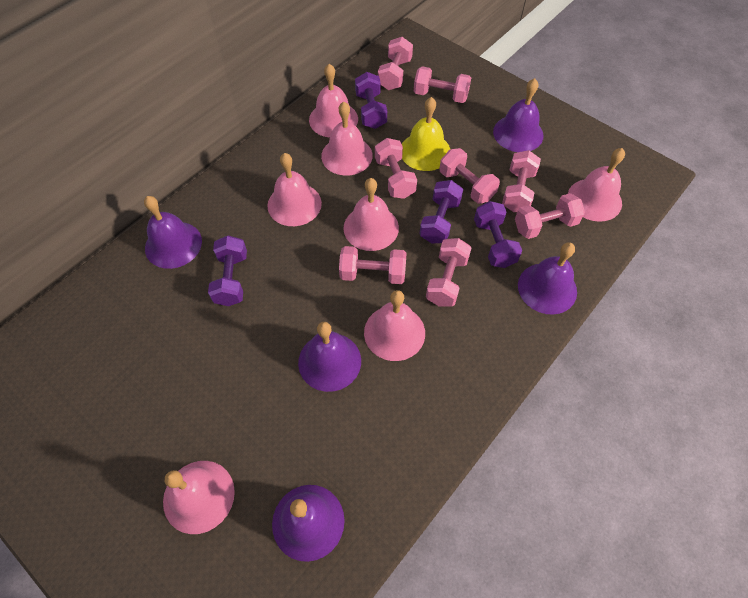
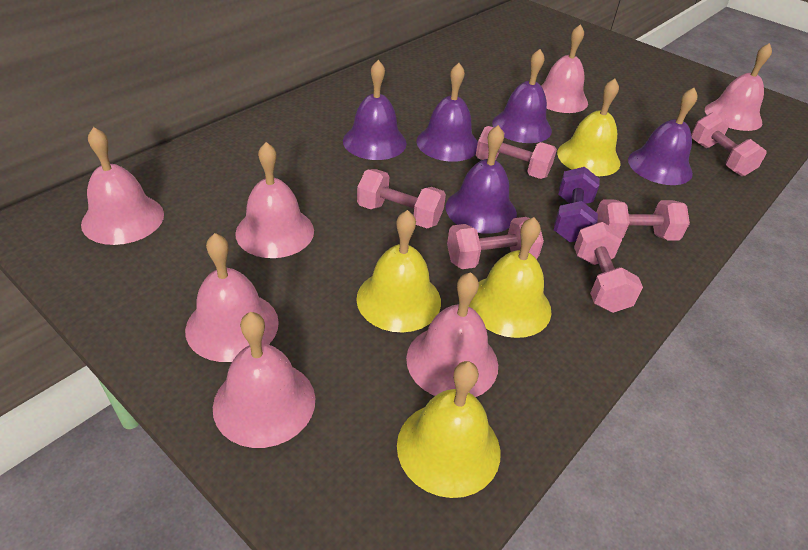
pink dumbbell: 8 -> 6
purple dumbbell: 4 -> 1
yellow bell: 1 -> 4

